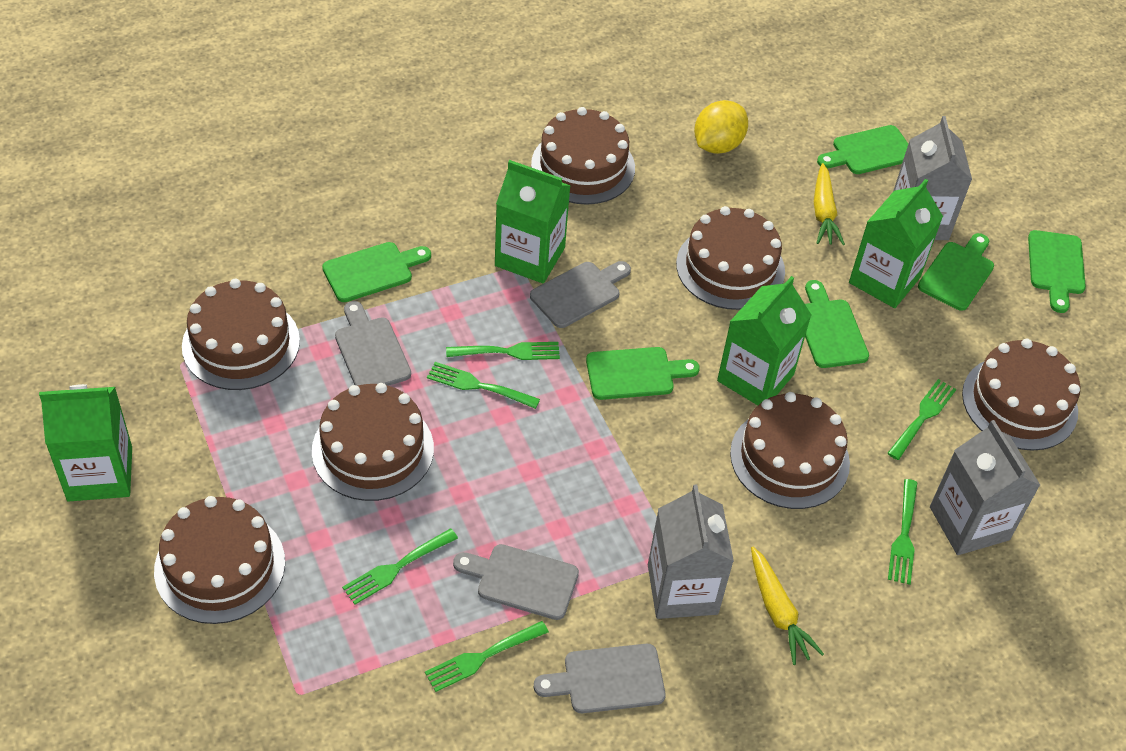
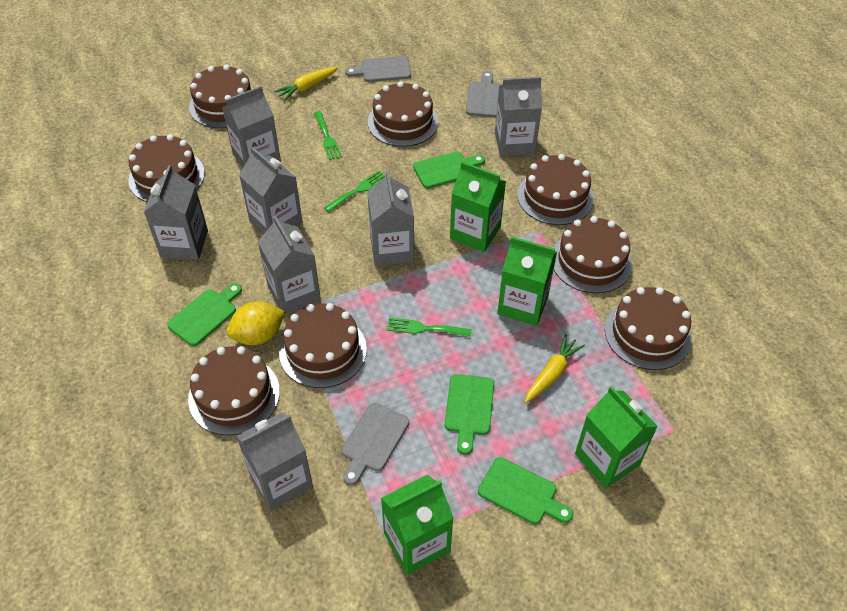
brown cake: 7 -> 8
green cutting board: 6 -> 4
green fork: 6 -> 3
grey carton: 3 -> 7
grey cutting board: 4 -> 3

